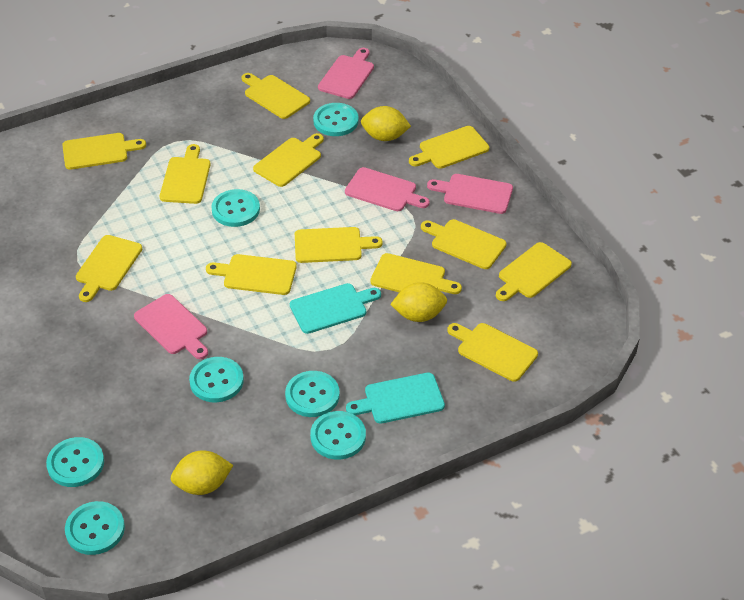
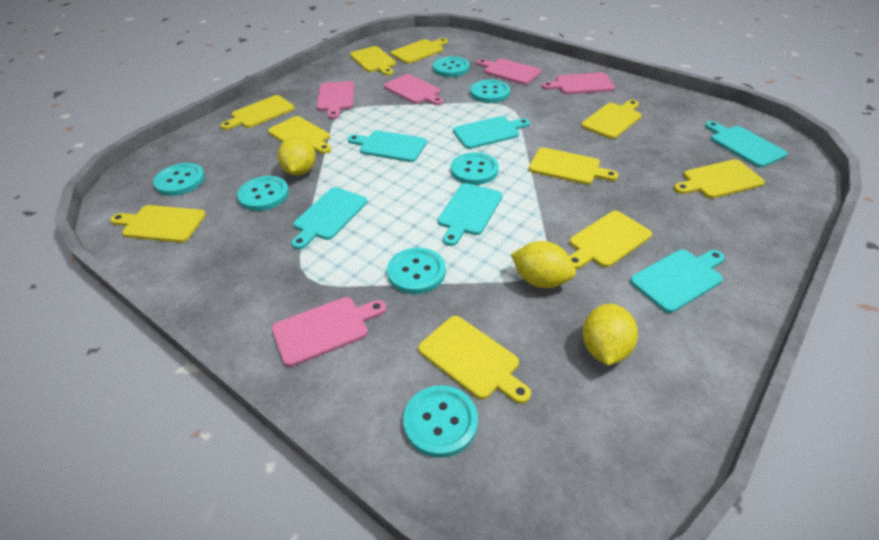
pink cutting board: 4 -> 5
turquoise cutting board: 2 -> 6
yellow cutting board: 12 -> 10

